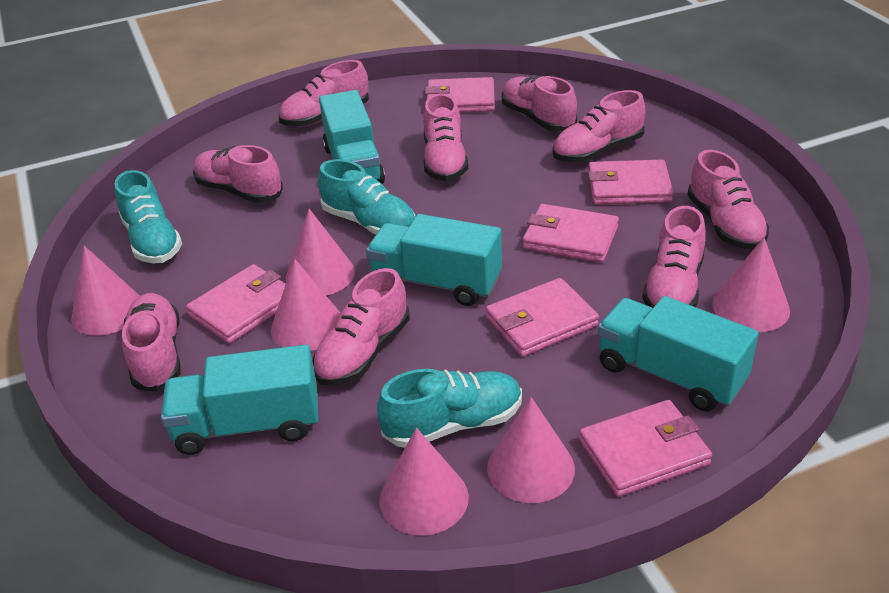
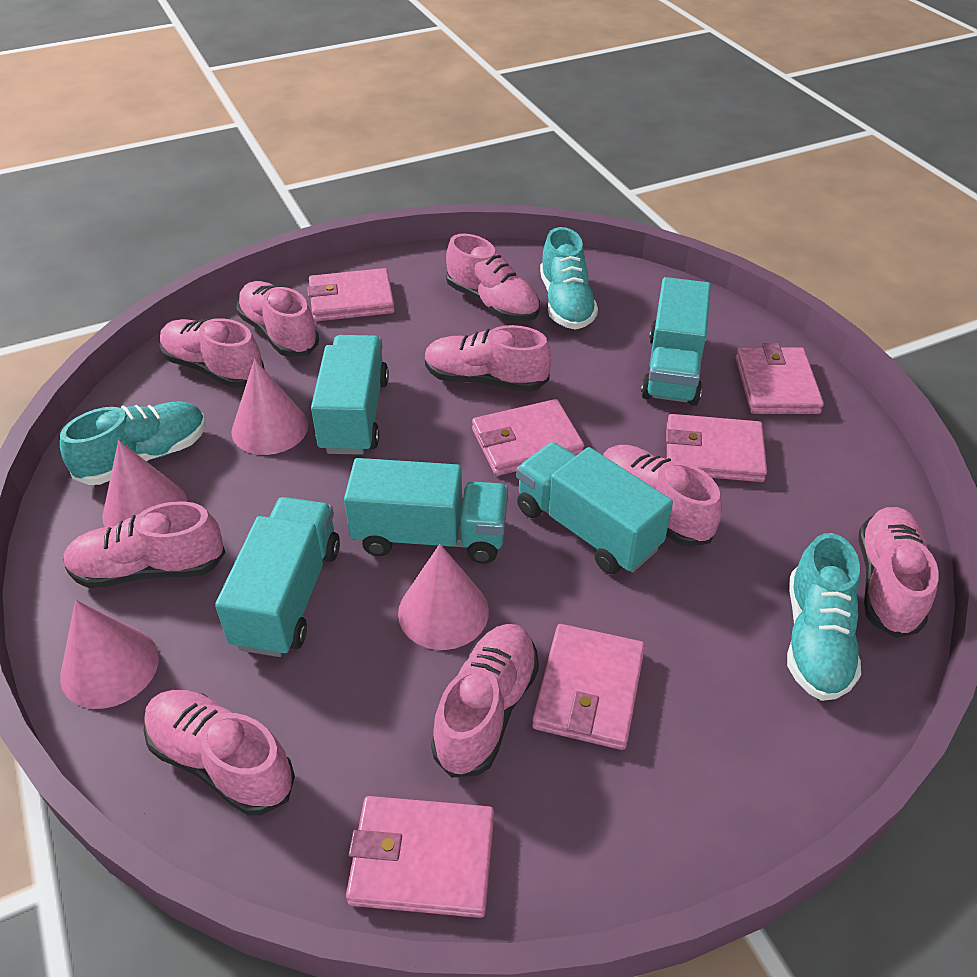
pink cone: 6 -> 4
turquoise truck: 4 -> 5

